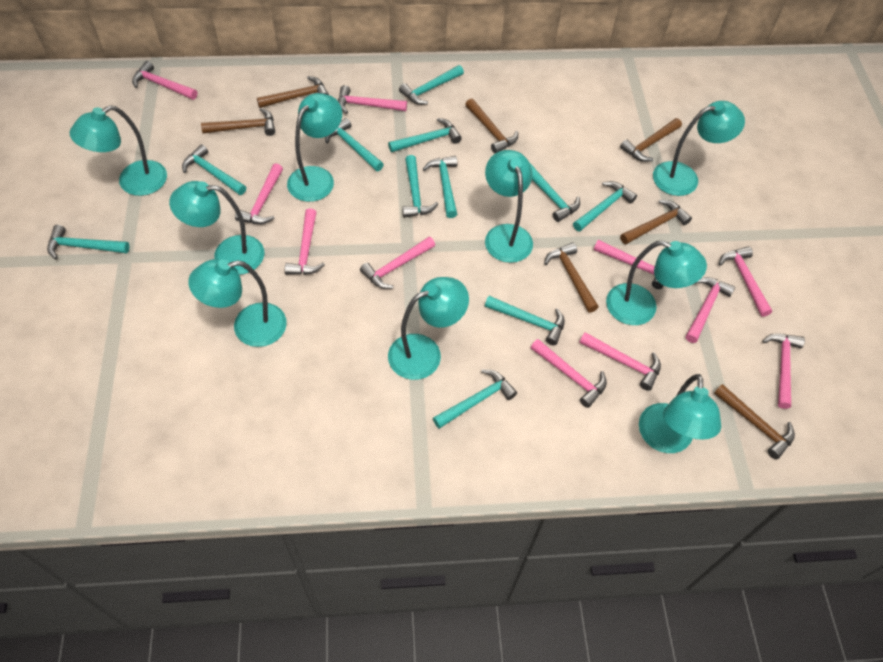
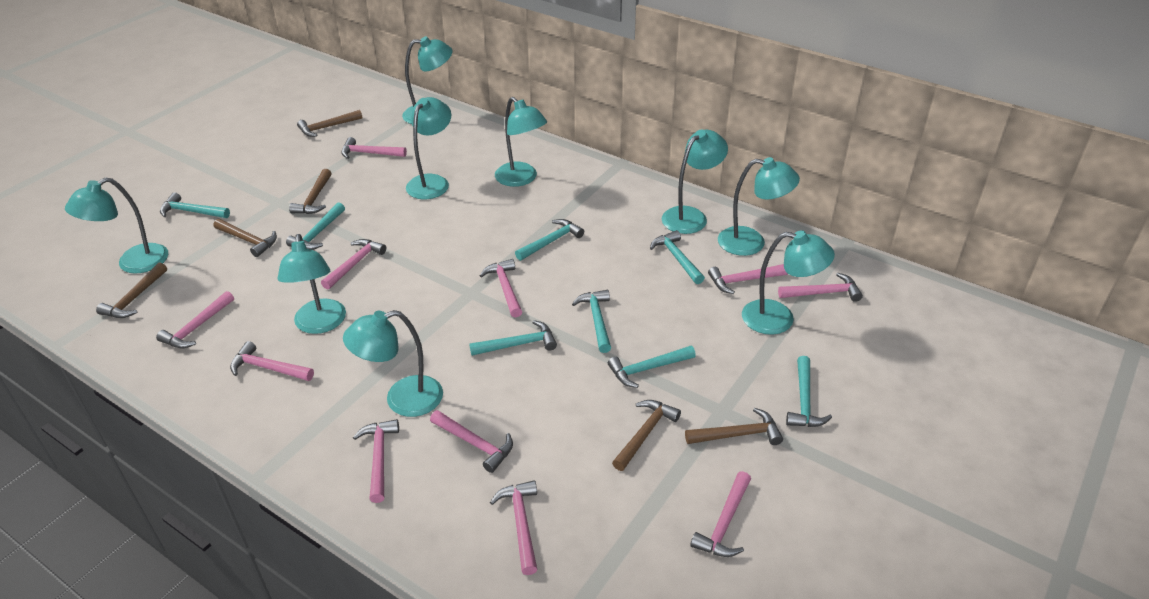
brown hammer: 7 -> 6
turquoise hammer: 11 -> 8

